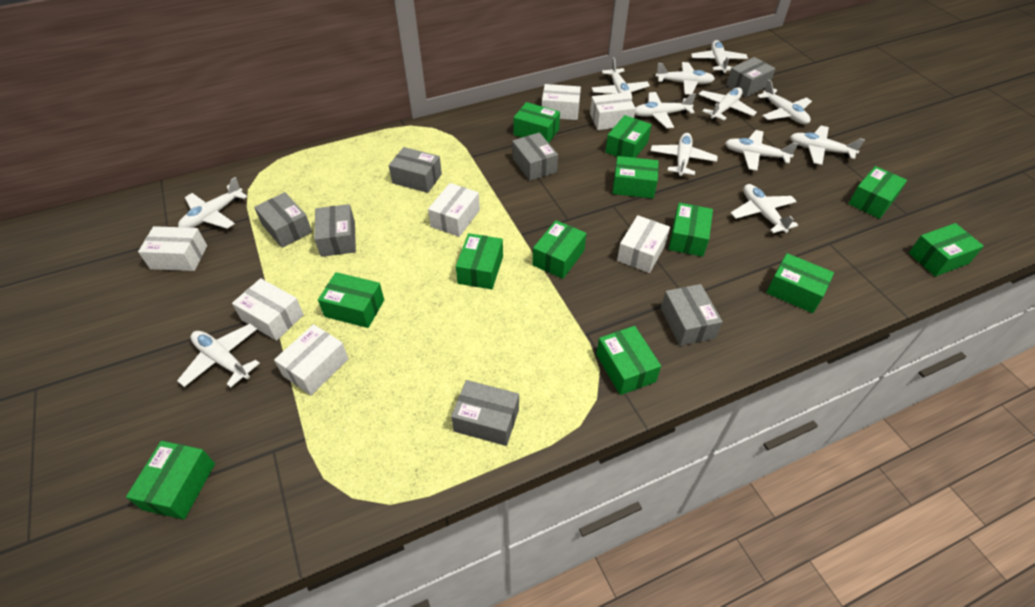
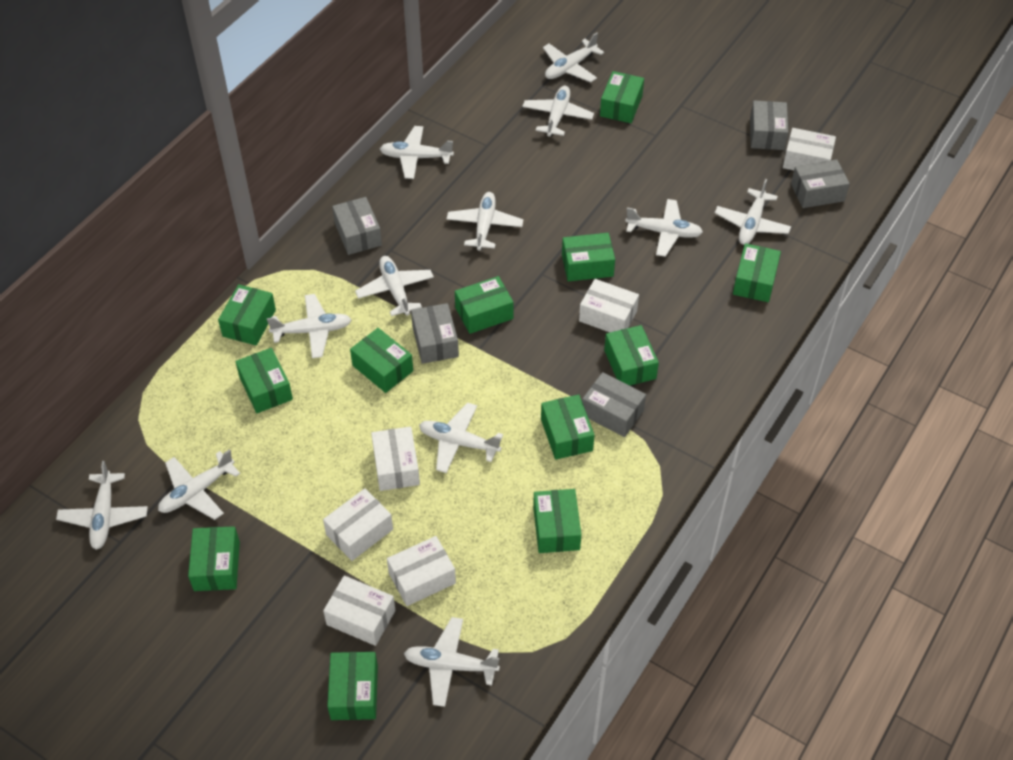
grey box: 7 -> 5
white box: 7 -> 6

